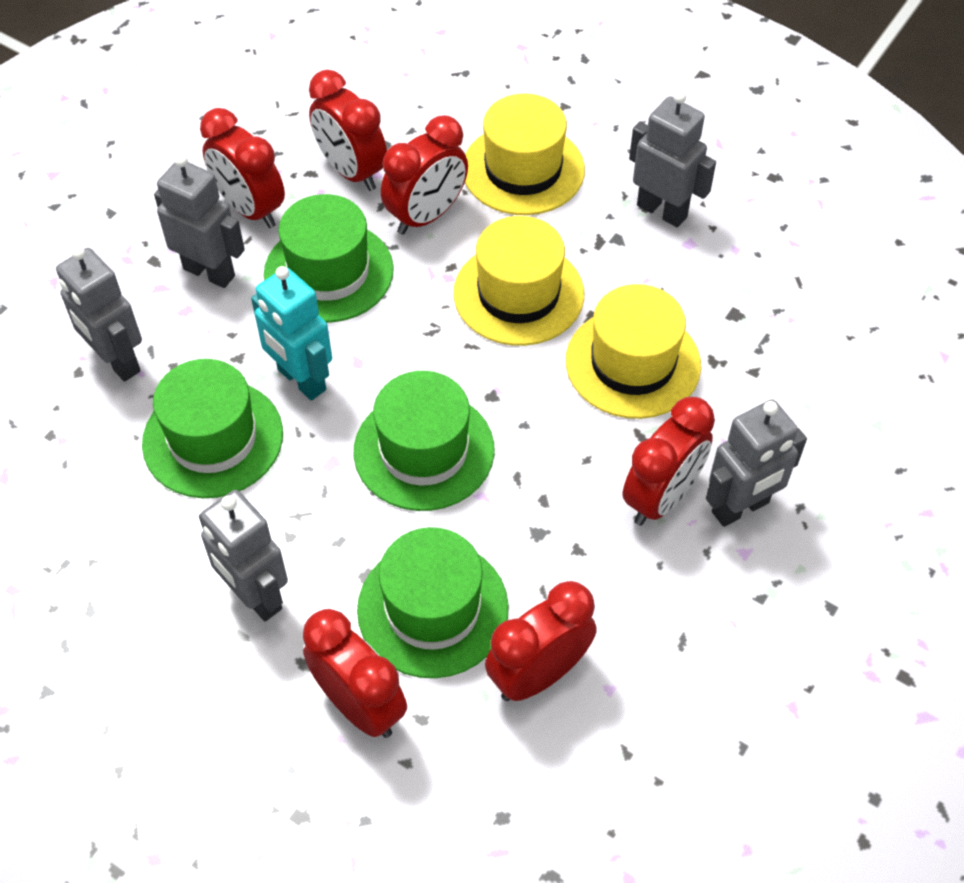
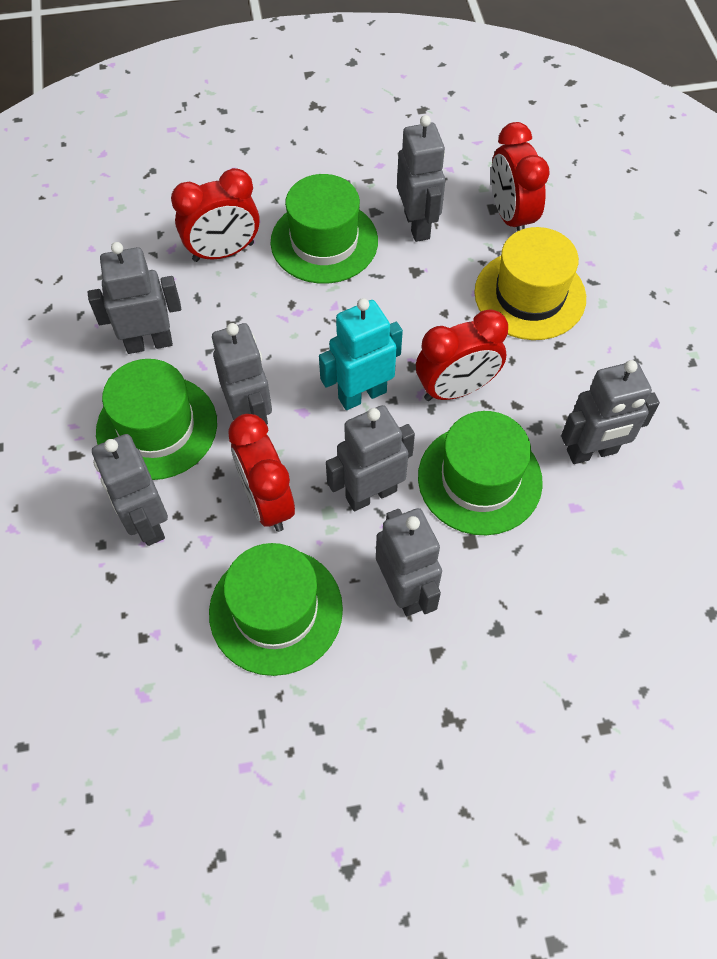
grey robot: 5 -> 7
red clock: 6 -> 4
yellow hat: 3 -> 1

